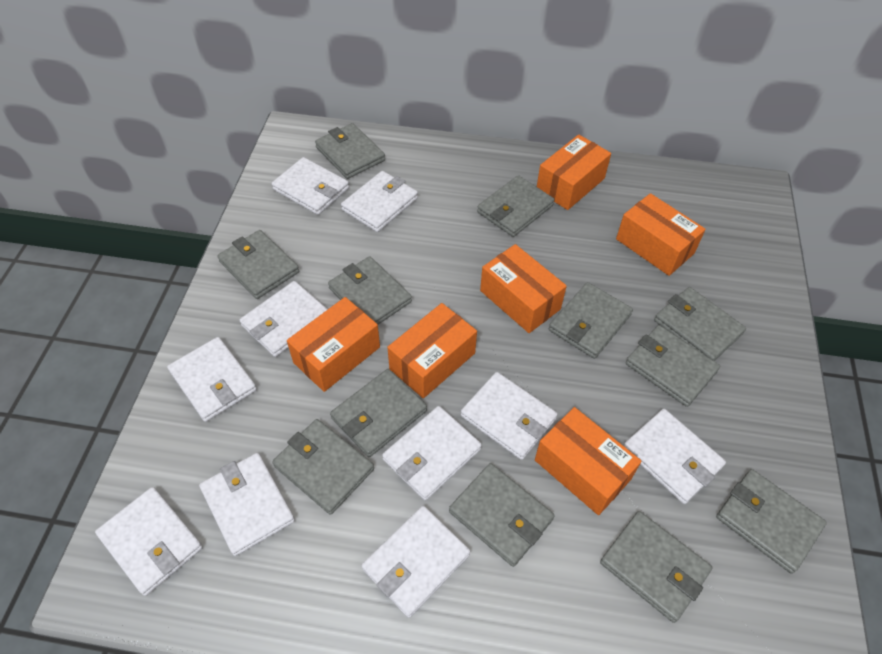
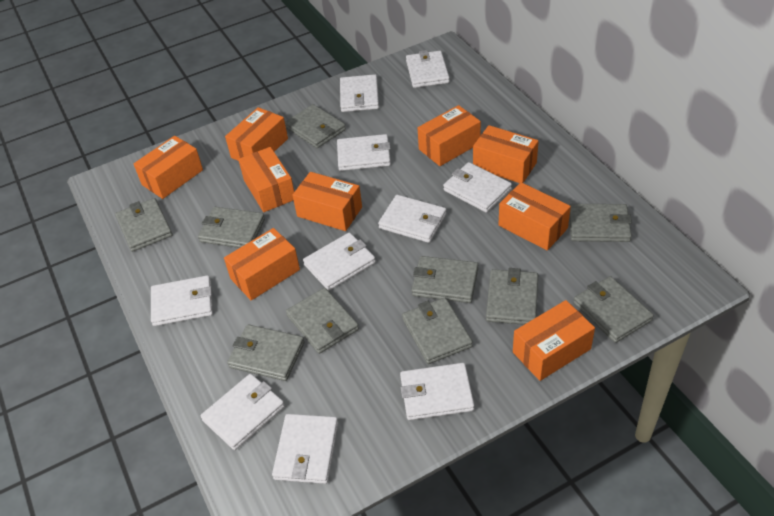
grey wallet: 12 -> 10
orange box: 6 -> 9

